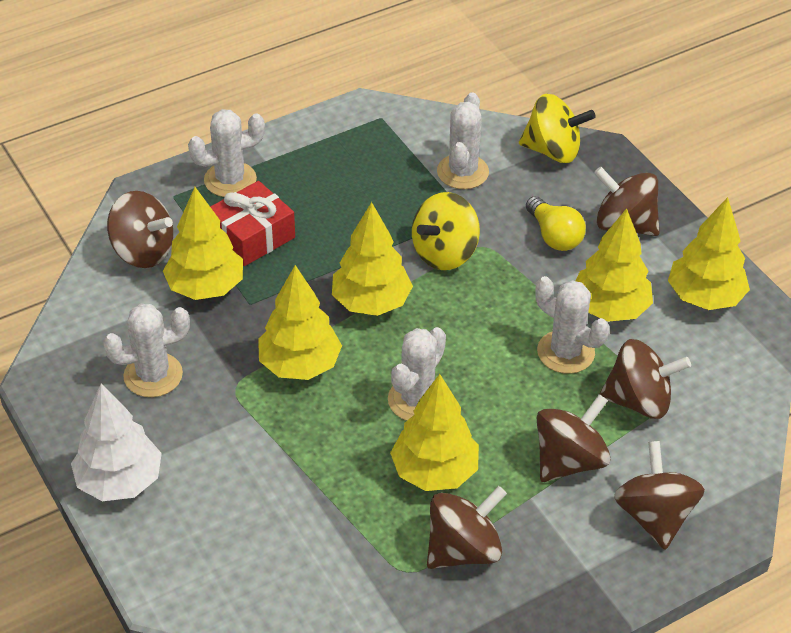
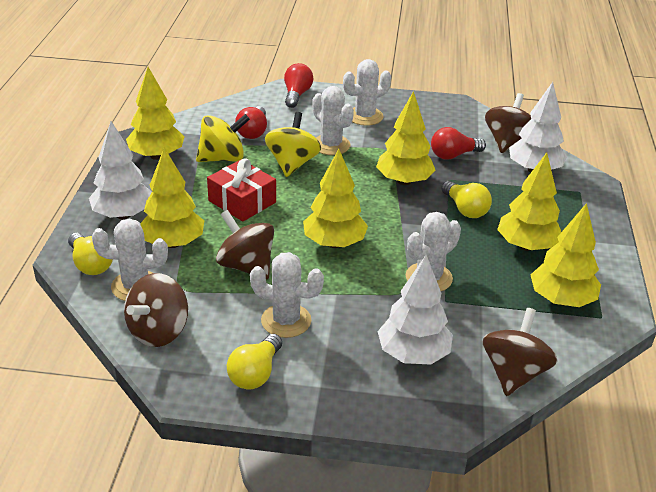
brown spinning top: 6 -> 4
red light bulb: 0 -> 3
white tree: 1 -> 3
yellow light bulb: 1 -> 3

